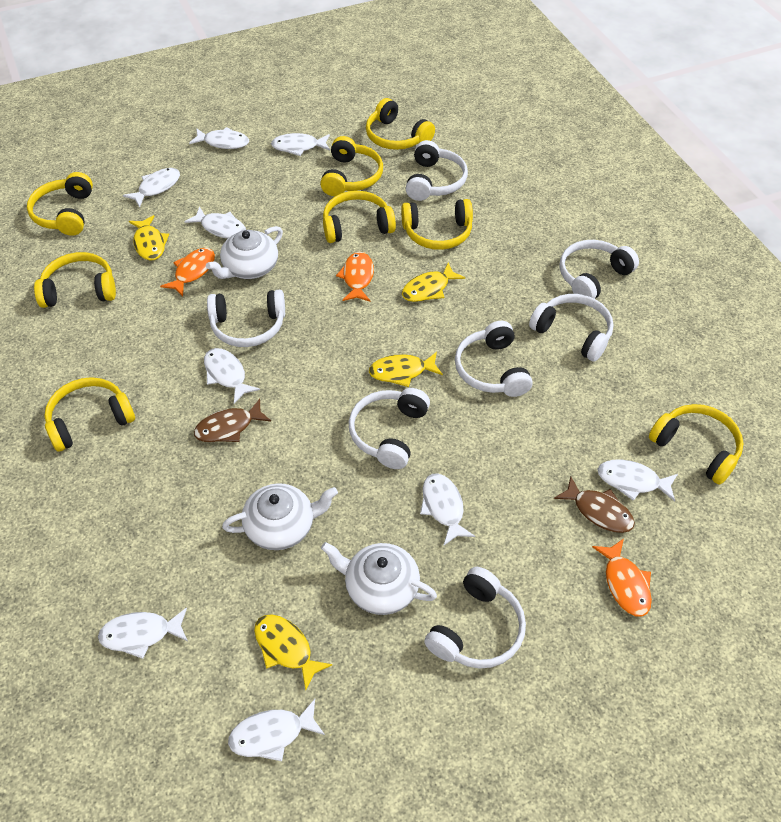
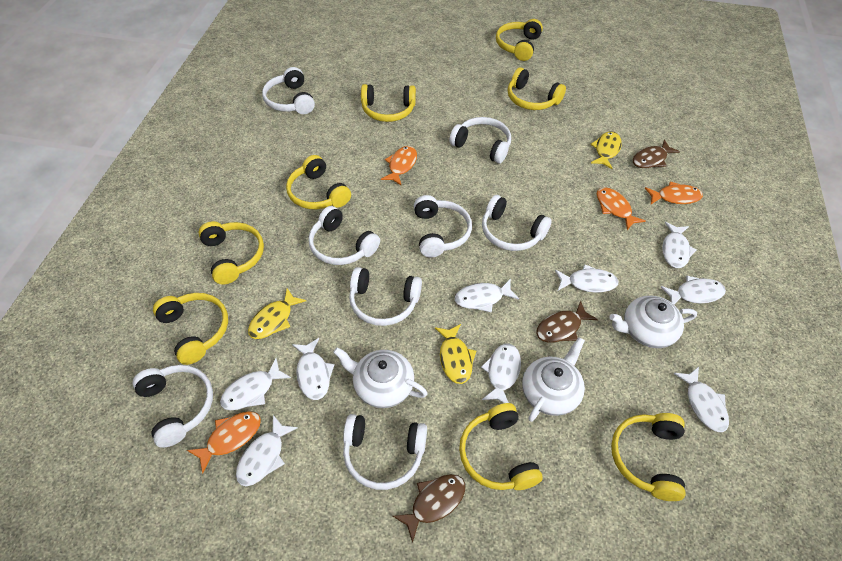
brown fish: 2 -> 3
orange fish: 3 -> 4
white headphones: 7 -> 8
yellow fish: 4 -> 3

